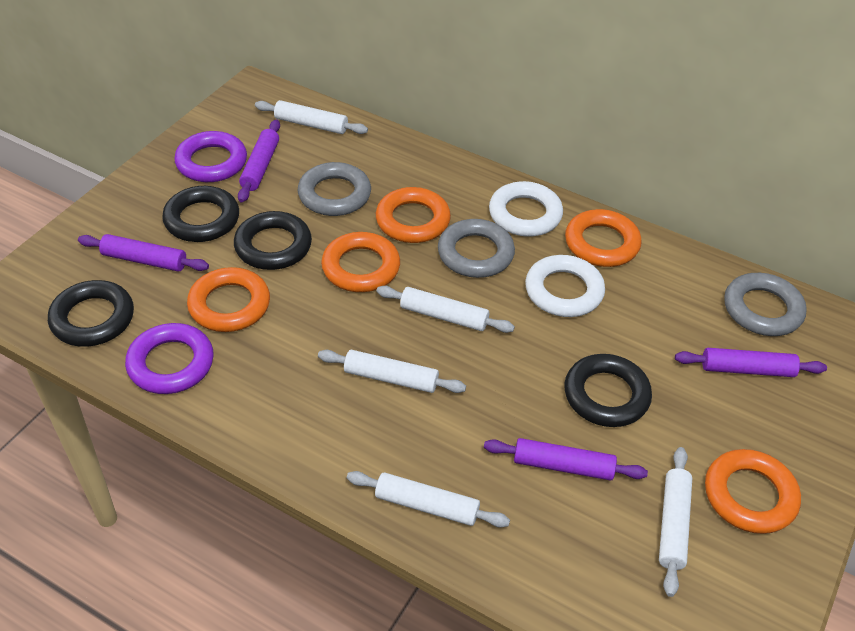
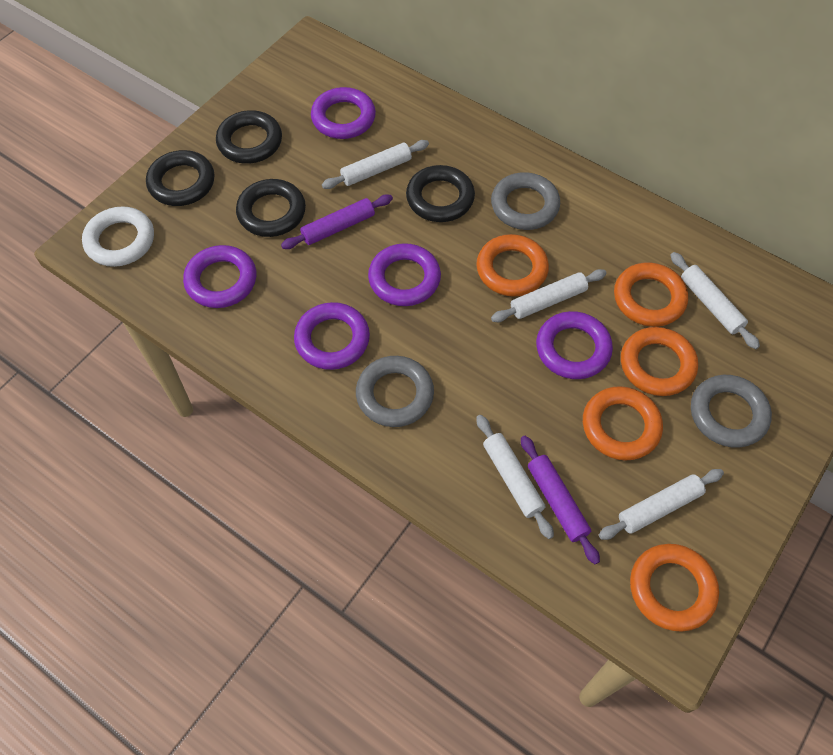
purple ring: 2 -> 5
purple rolling pin: 4 -> 2
white ring: 2 -> 1

